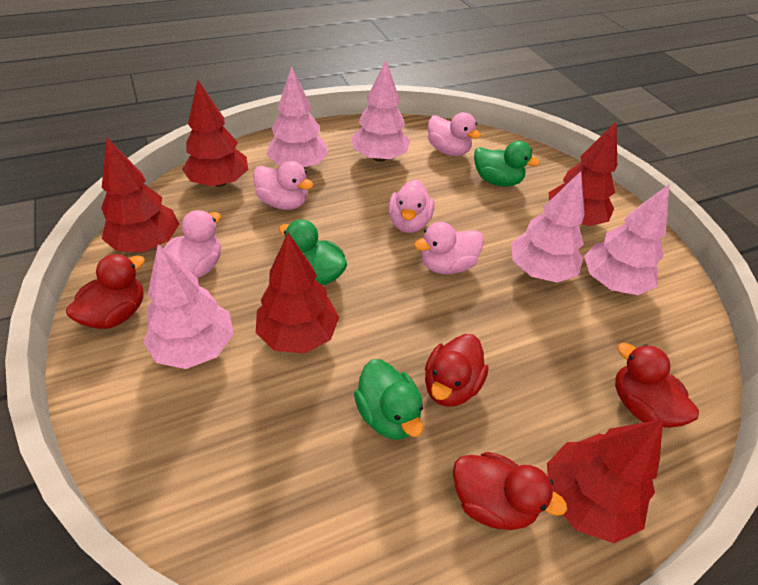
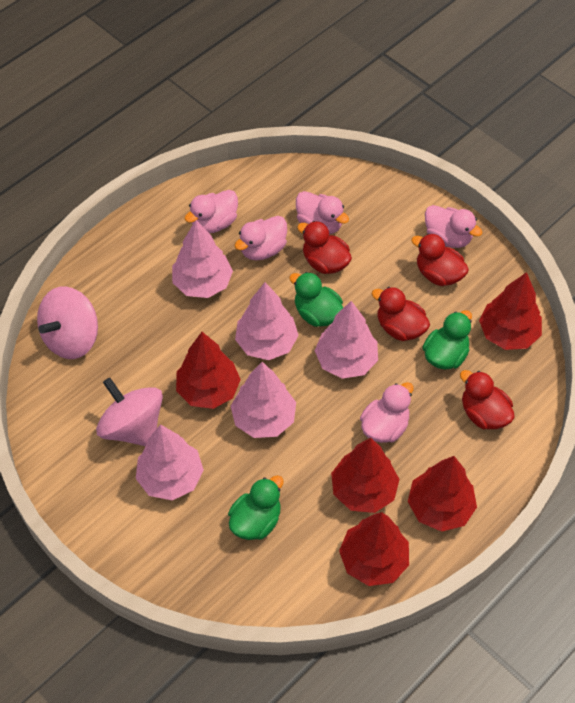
pink spinning top: 0 -> 2

